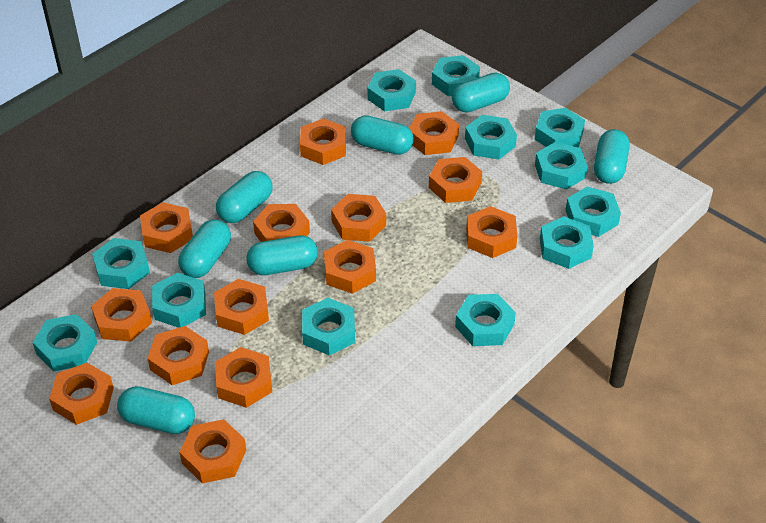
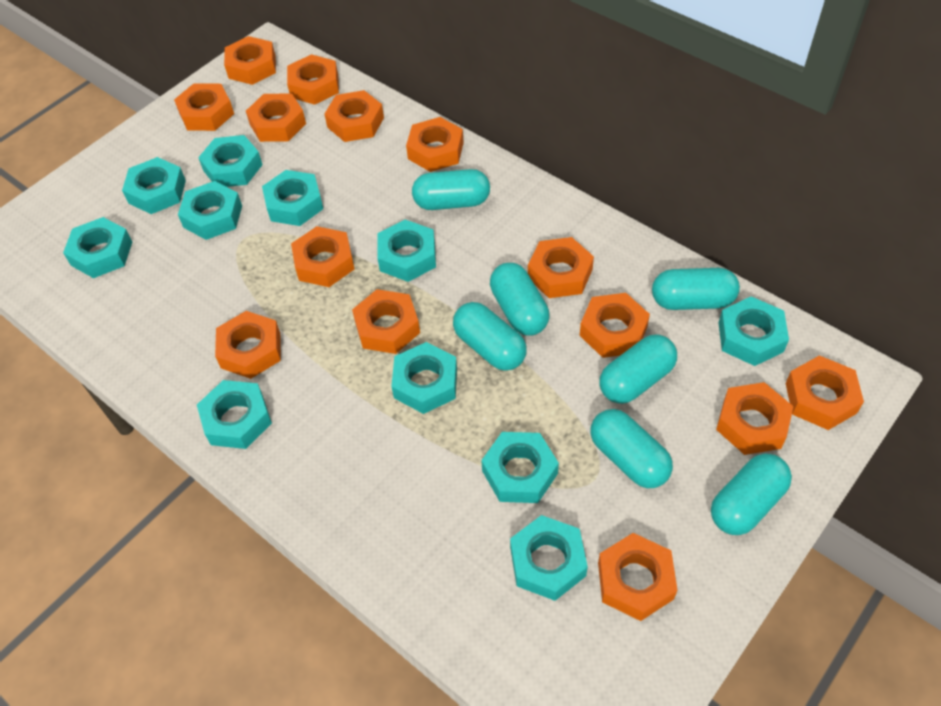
turquoise nut: 12 -> 11

